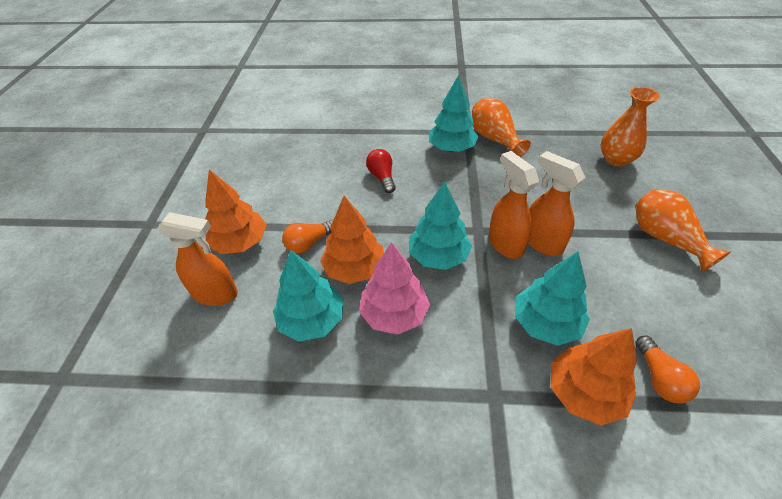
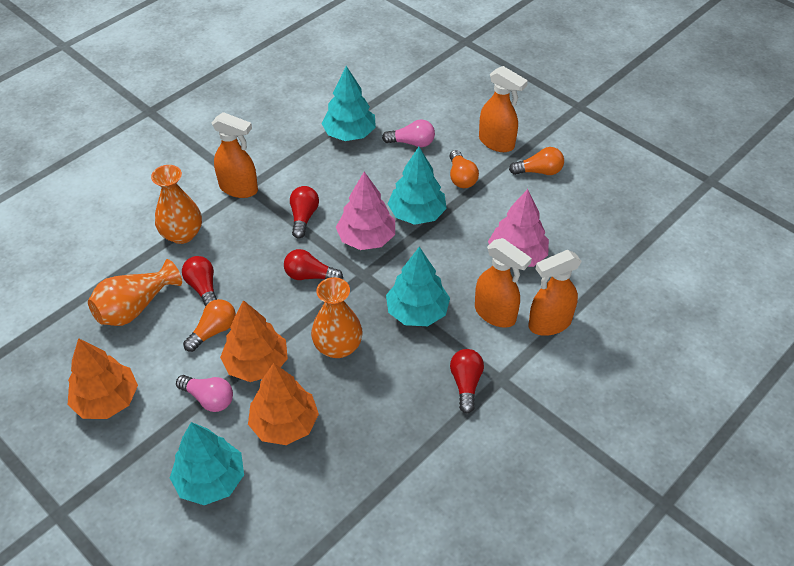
orange light bulb: 2 -> 3
orange spray bottle: 3 -> 4
pink light bulb: 0 -> 2
pink tree: 1 -> 2
red light bulb: 1 -> 4

